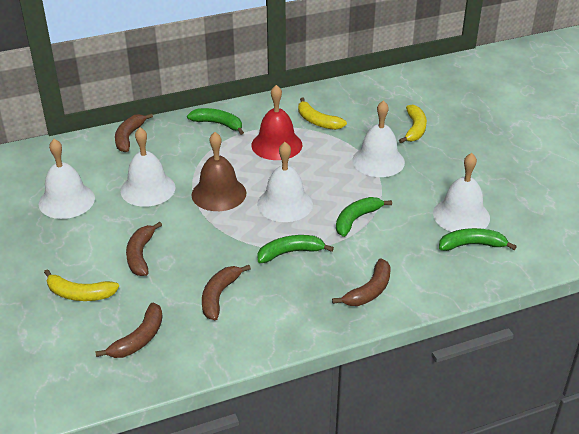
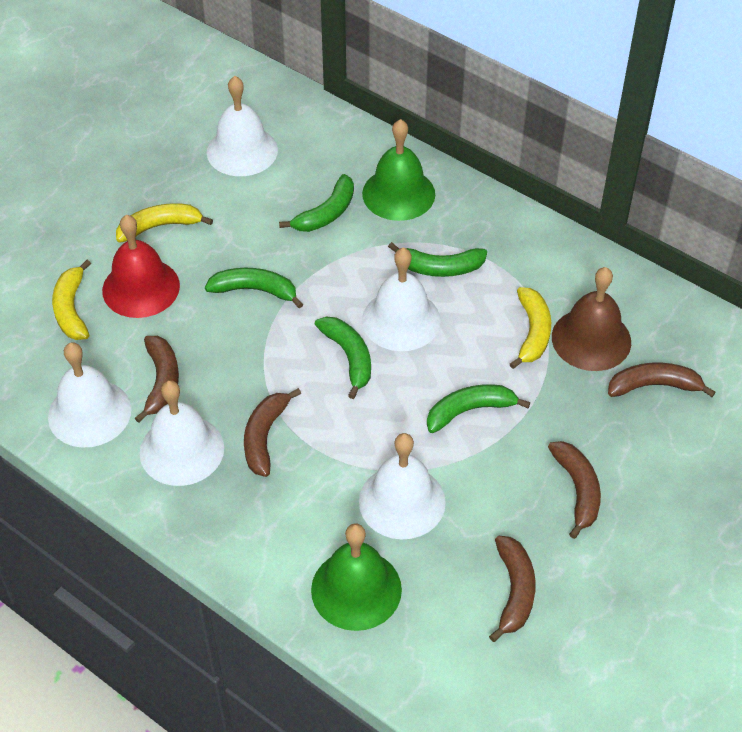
green banana: 4 -> 5
green bell: 0 -> 2

